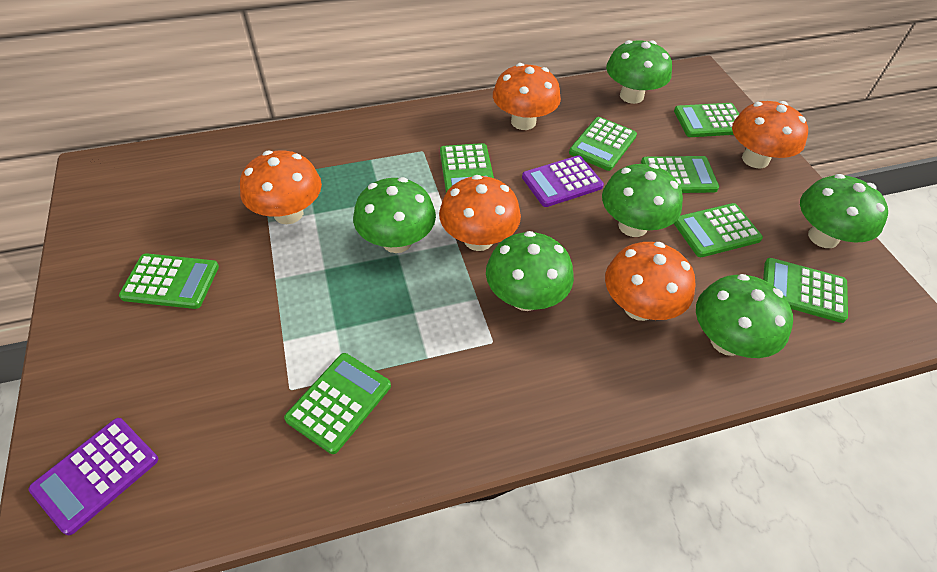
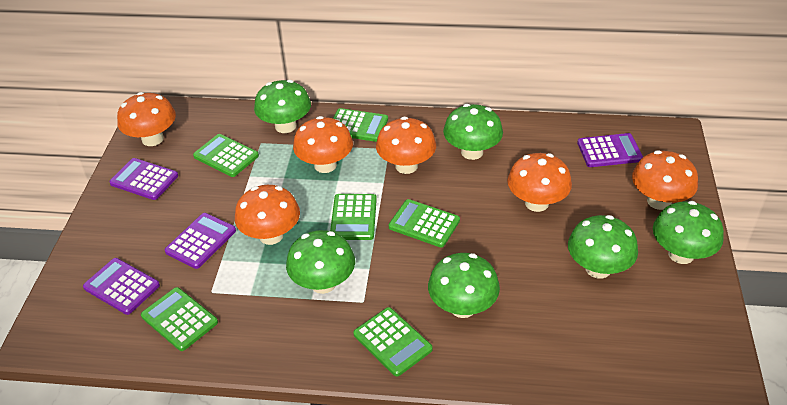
green calculator: 8 -> 6
orange mushroom: 5 -> 6
purple calculator: 2 -> 4

